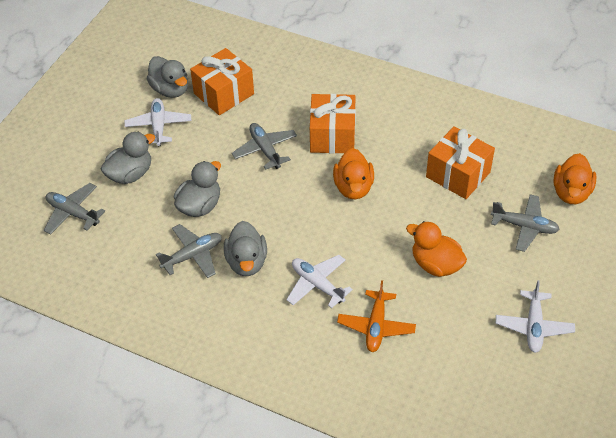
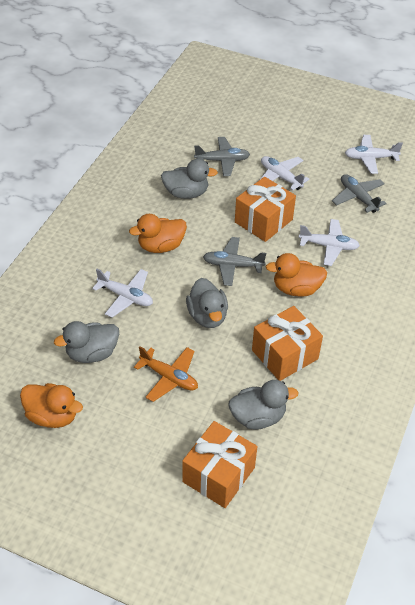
grey plane: 4 -> 3
white plane: 3 -> 4

